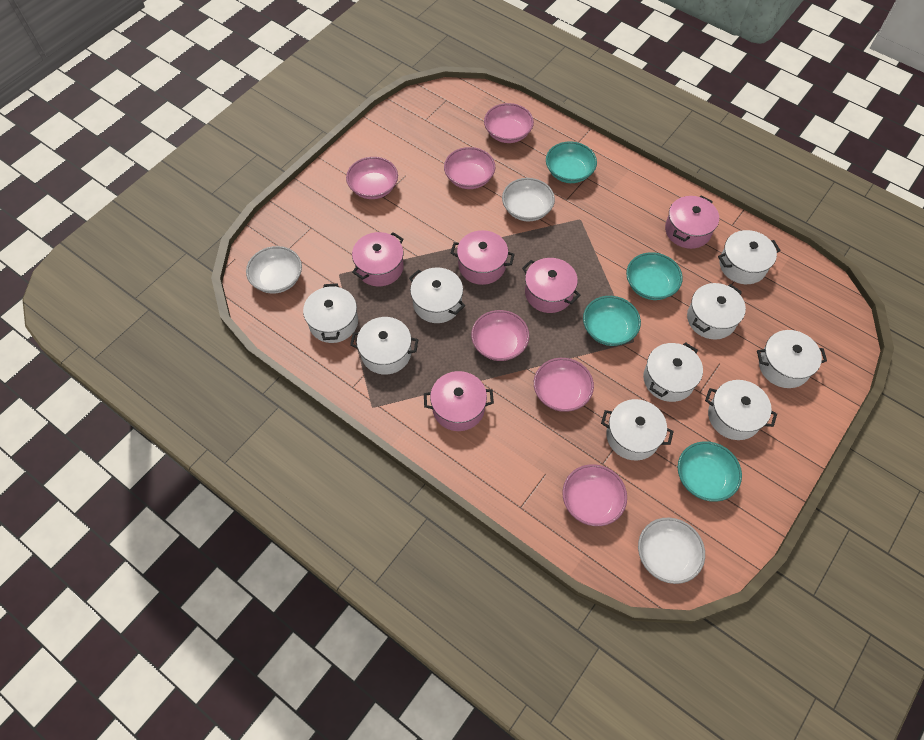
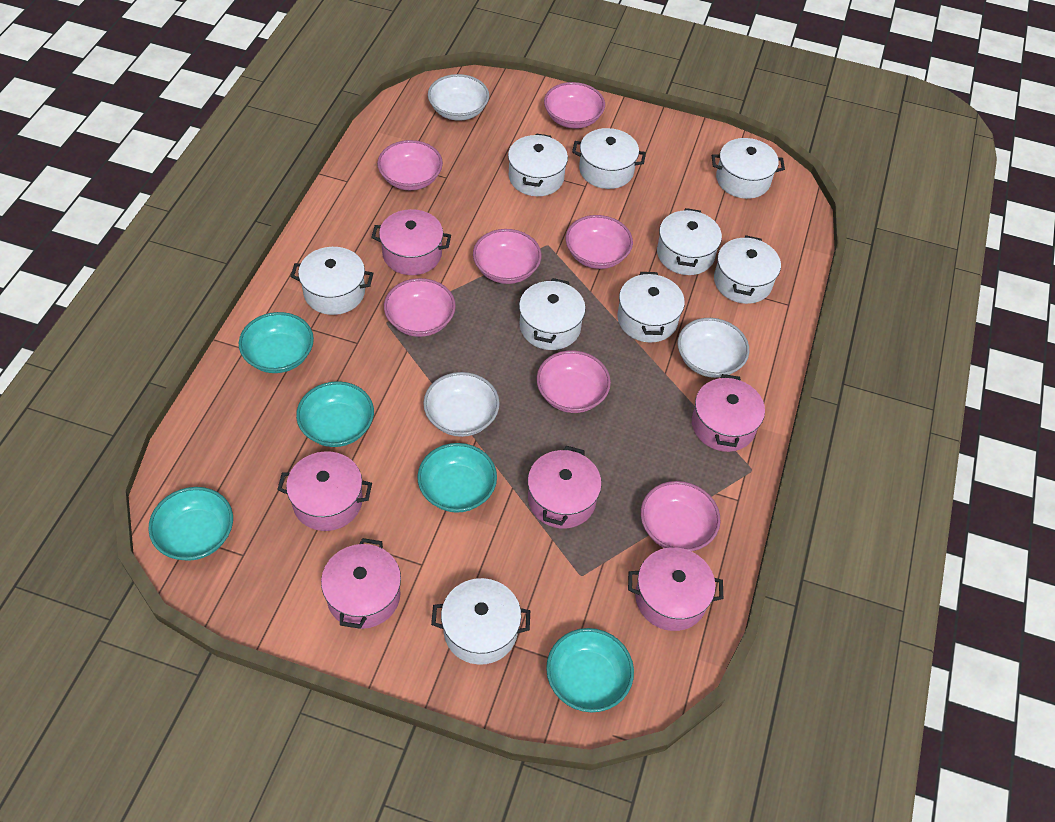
pink bowl: 6 -> 7
pink pot: 5 -> 6
turquoise bowl: 4 -> 5

